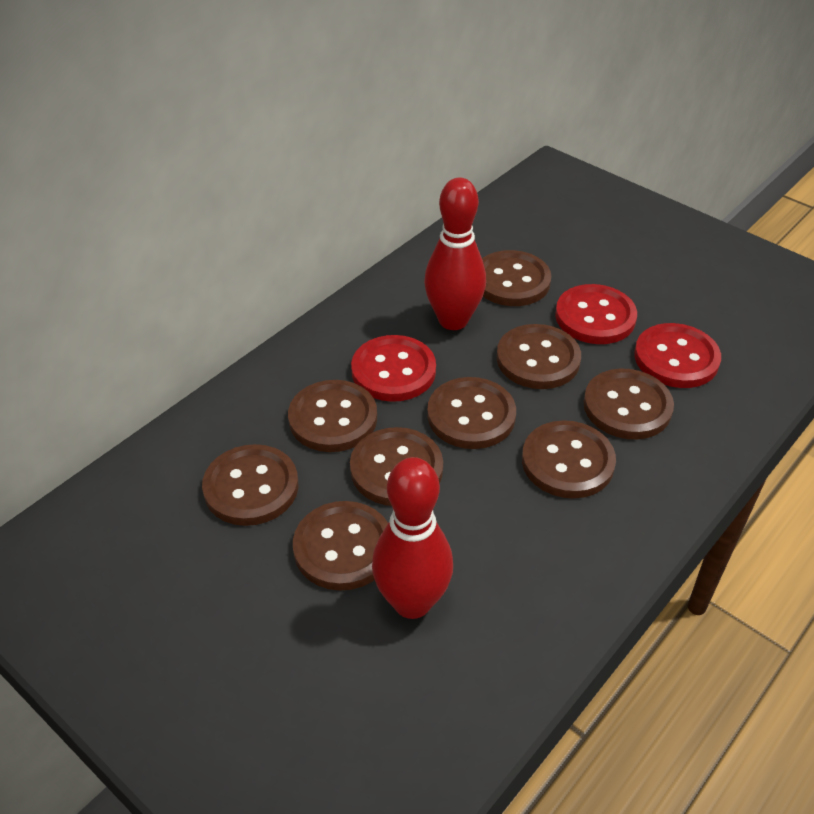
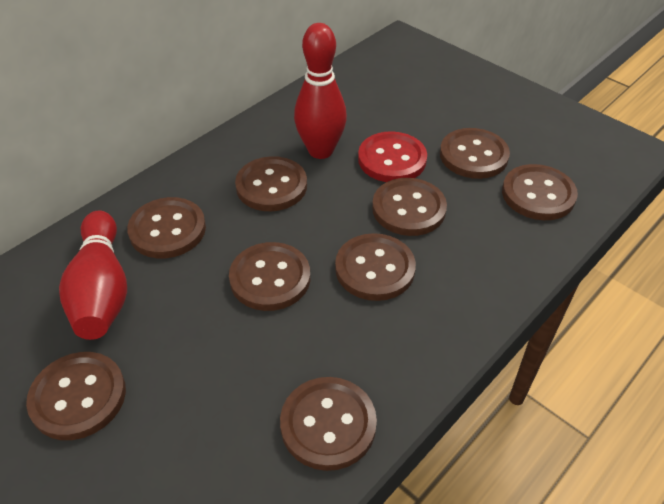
red button: 3 -> 1

